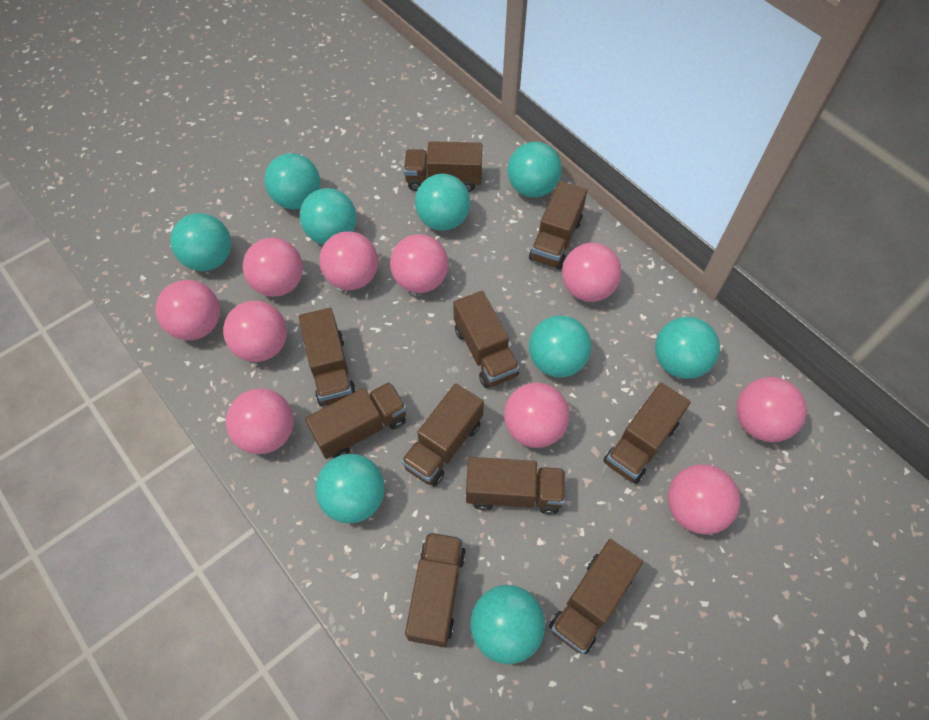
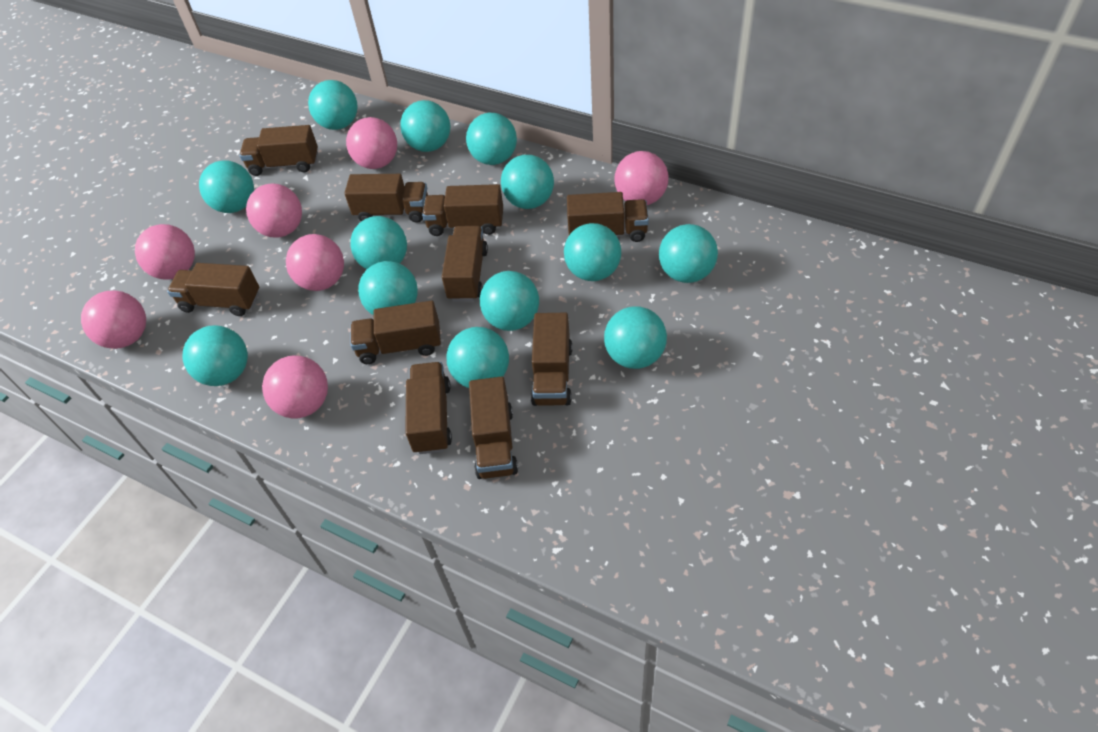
pink ball: 10 -> 7
turquoise ball: 9 -> 13

